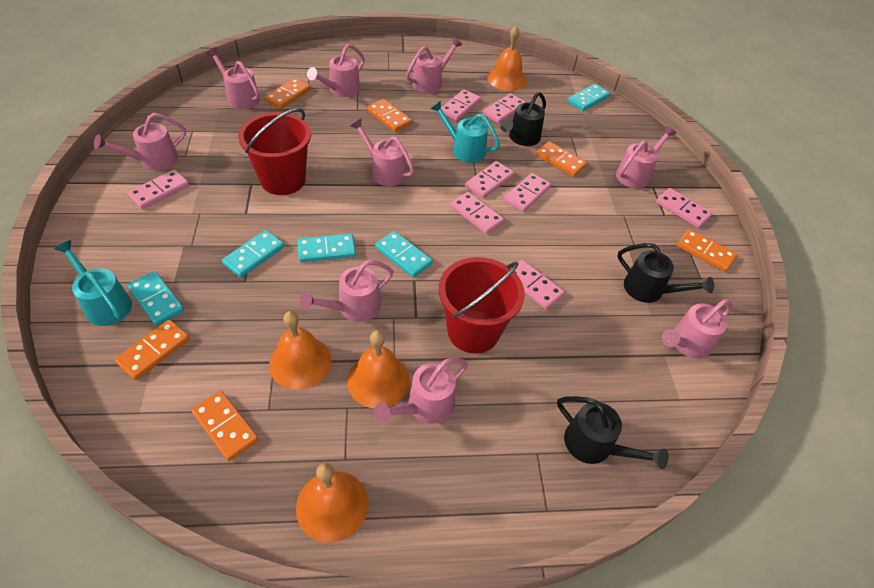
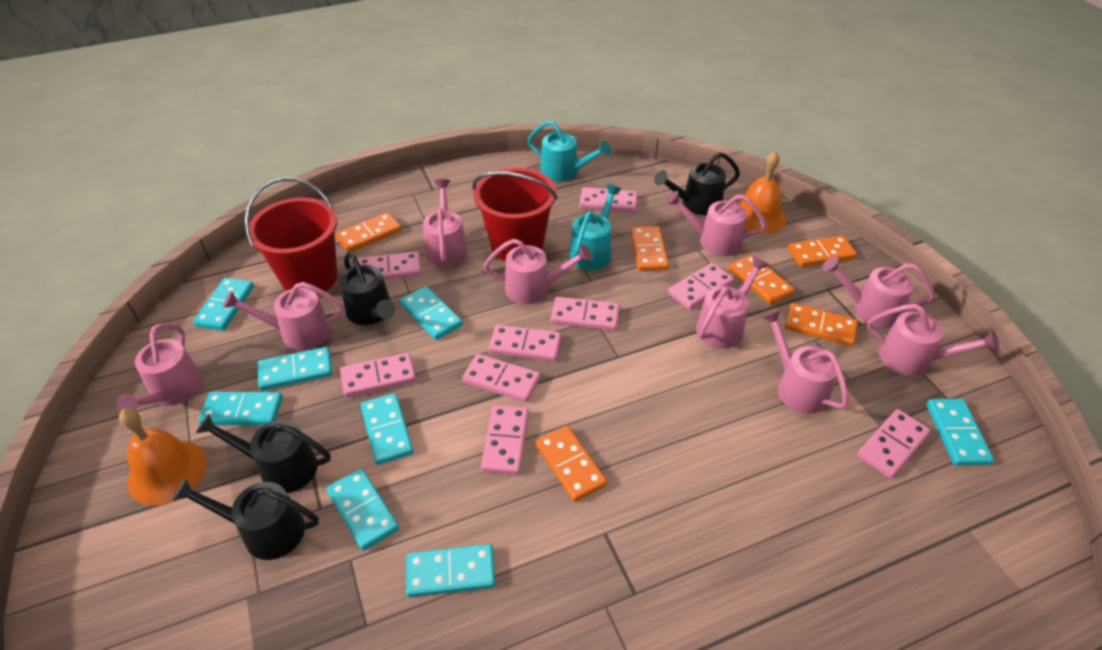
black watering can: 3 -> 4
orange bell: 4 -> 2
pink domino: 8 -> 9
turquoise domino: 5 -> 8

